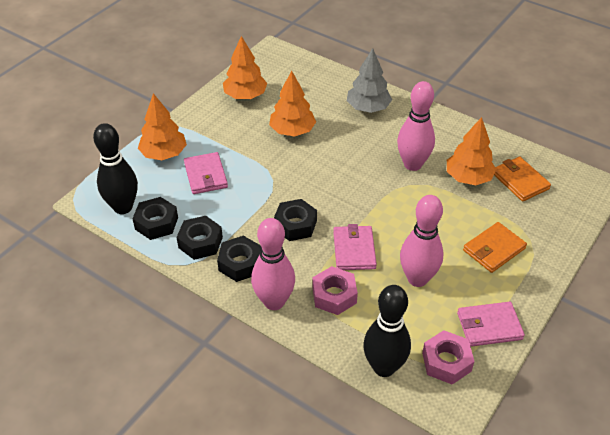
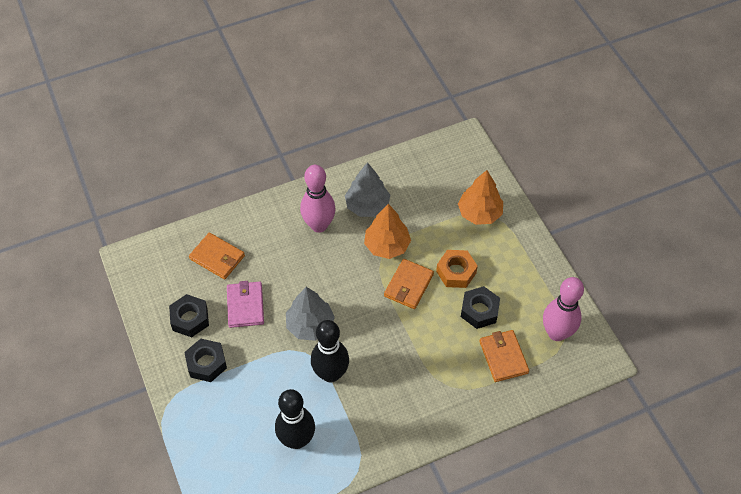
black nut: 4 -> 3
grey tree: 1 -> 2
orange nut: 0 -> 1
orange tree: 4 -> 2
orange wallet: 2 -> 3
pink bowling pin: 3 -> 2
pink nut: 2 -> 0
pink wallet: 3 -> 1

